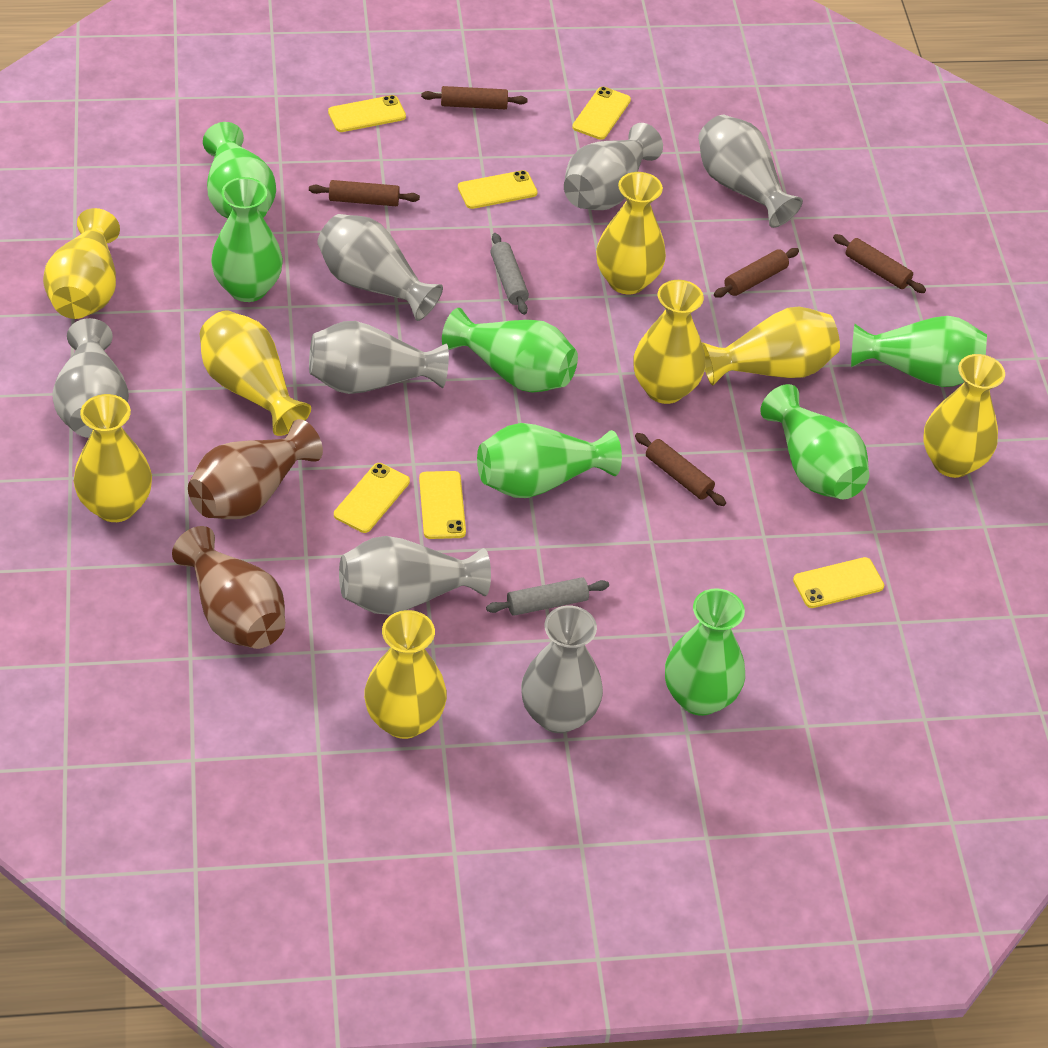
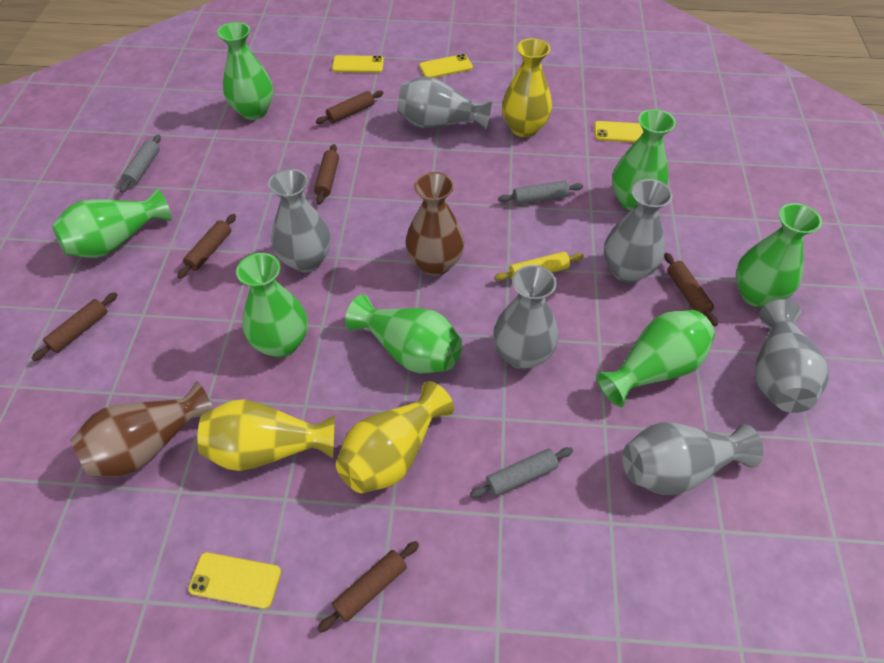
brown rolling pin: 5 -> 6
grey rolling pin: 2 -> 3
grey vase: 7 -> 6
yellow phone: 6 -> 4
yellow rolling pin: 0 -> 1
yellow vase: 8 -> 3

